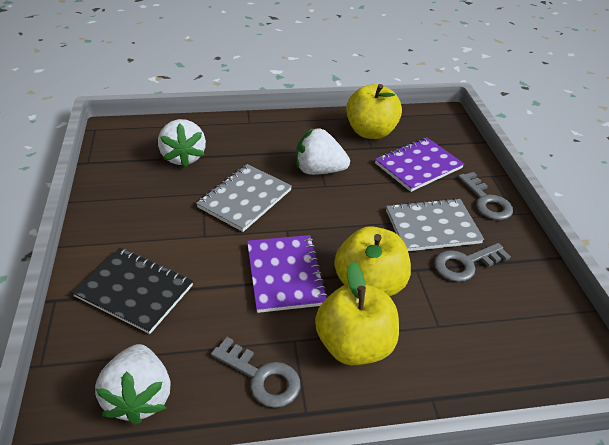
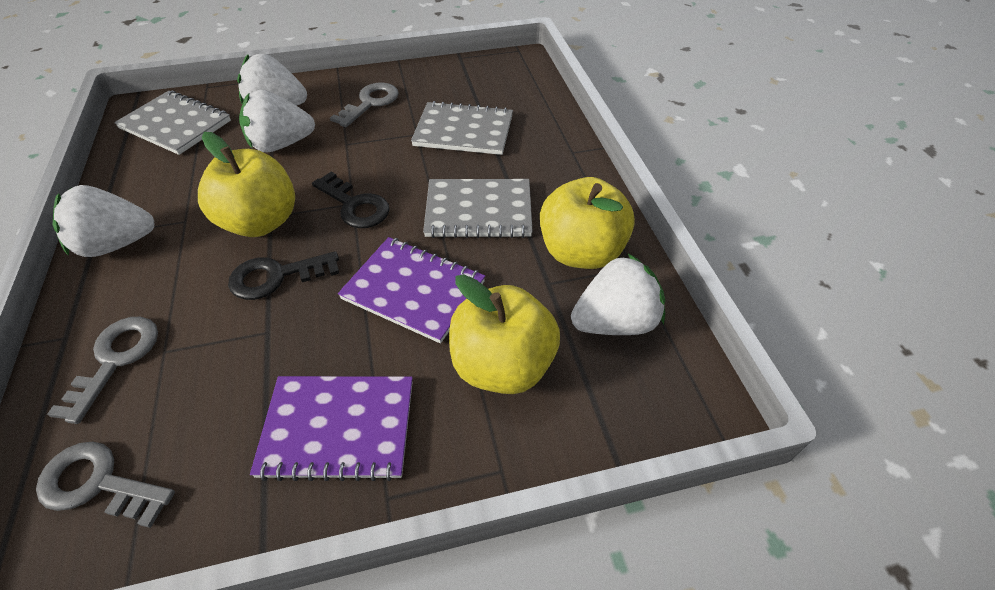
black key: 0 -> 2
black notebook: 1 -> 0
grey notebook: 2 -> 3
white strawberry: 3 -> 4

